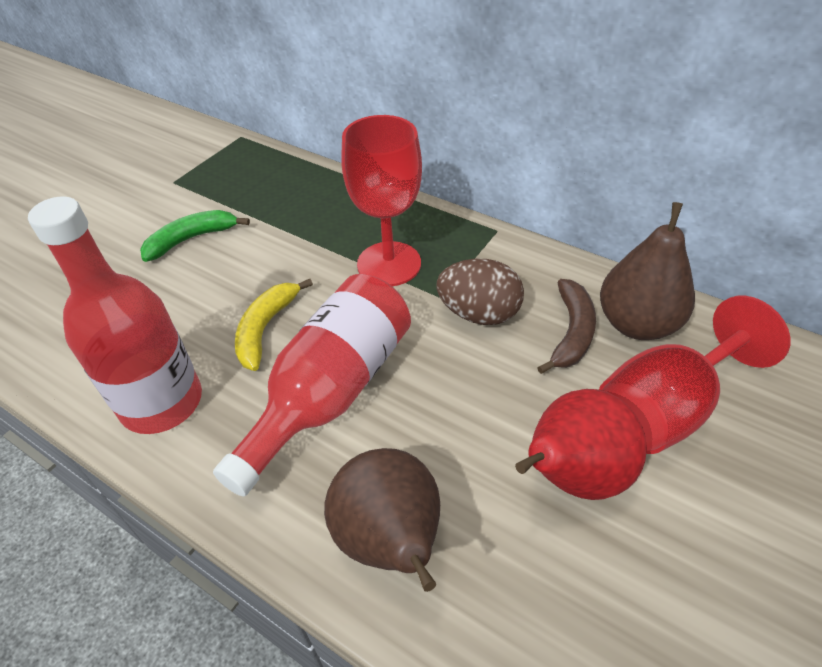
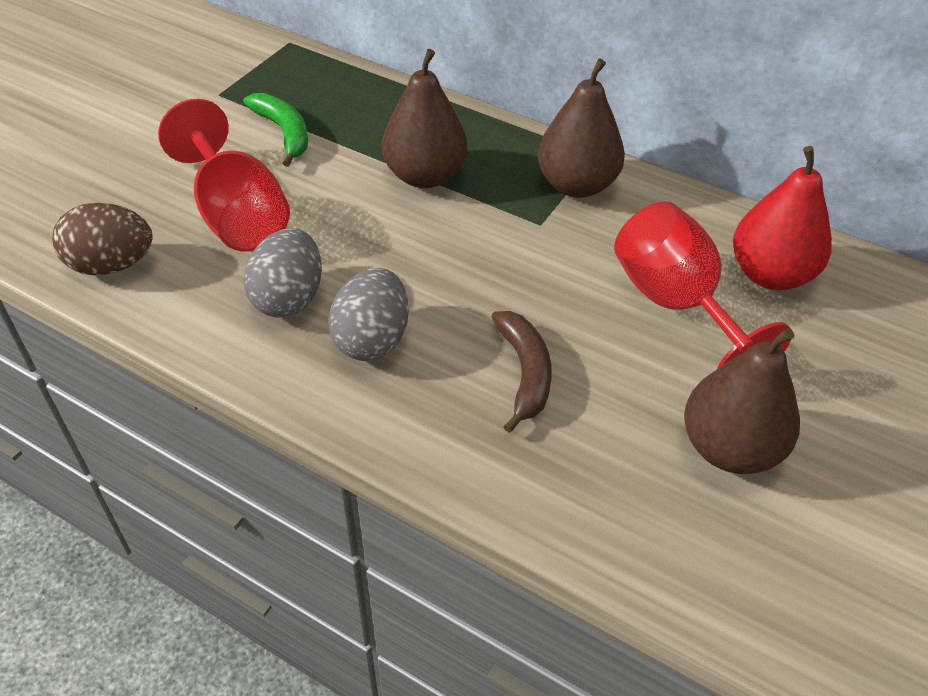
brown pear: 2 -> 3
grey egg: 0 -> 2
red bottle: 2 -> 0
yellow banana: 1 -> 0

